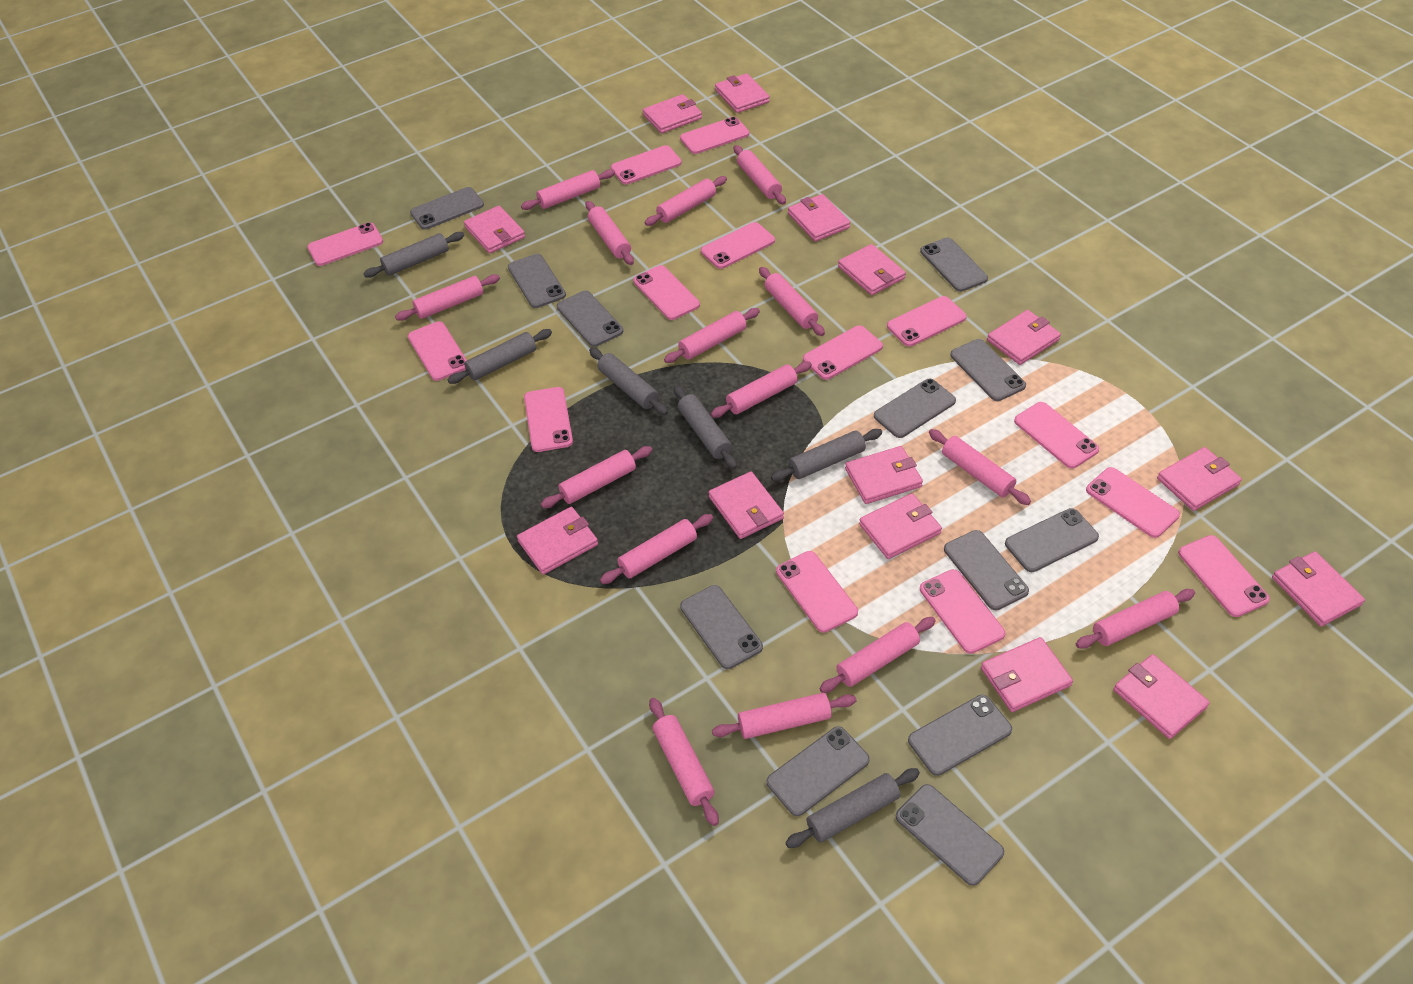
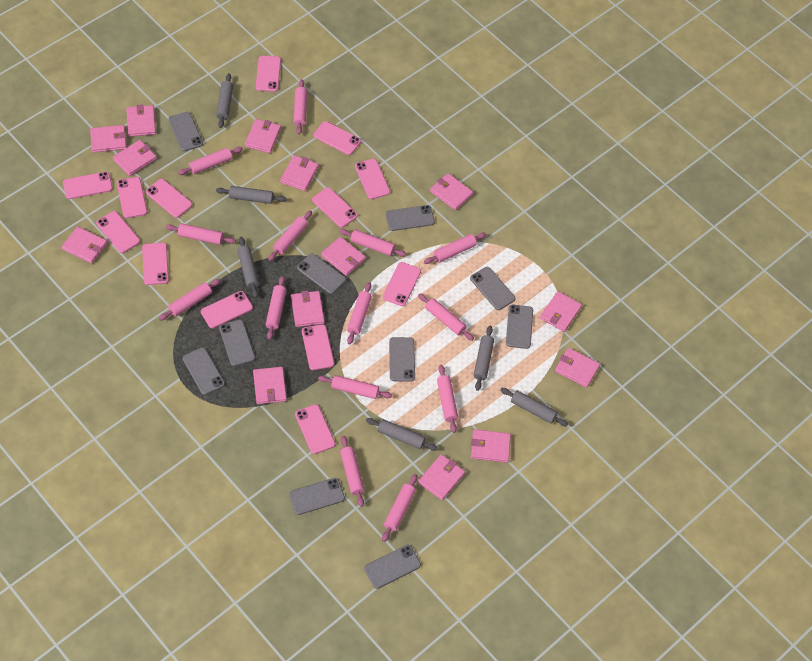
grey phone: 12 -> 10
pink phone: 14 -> 13
pink rolling pin: 15 -> 14

